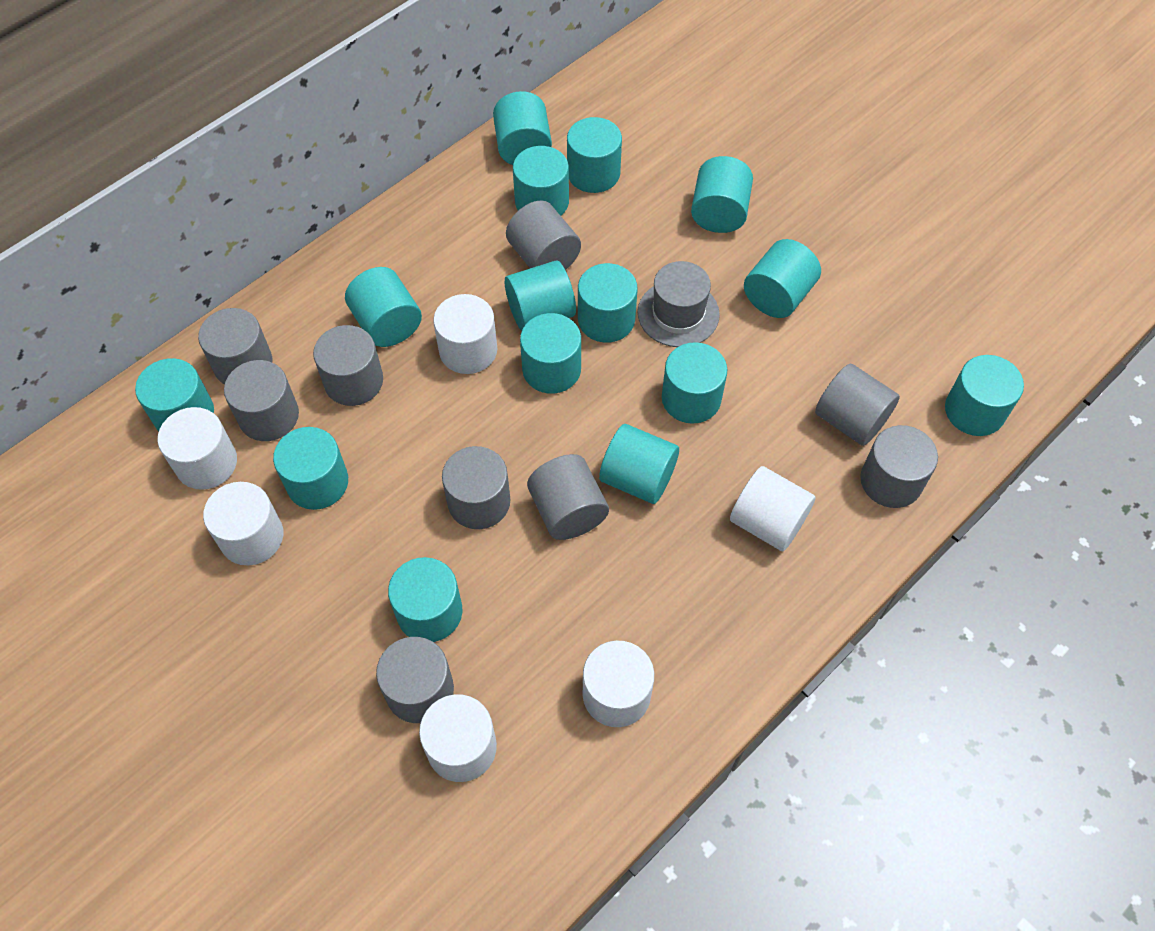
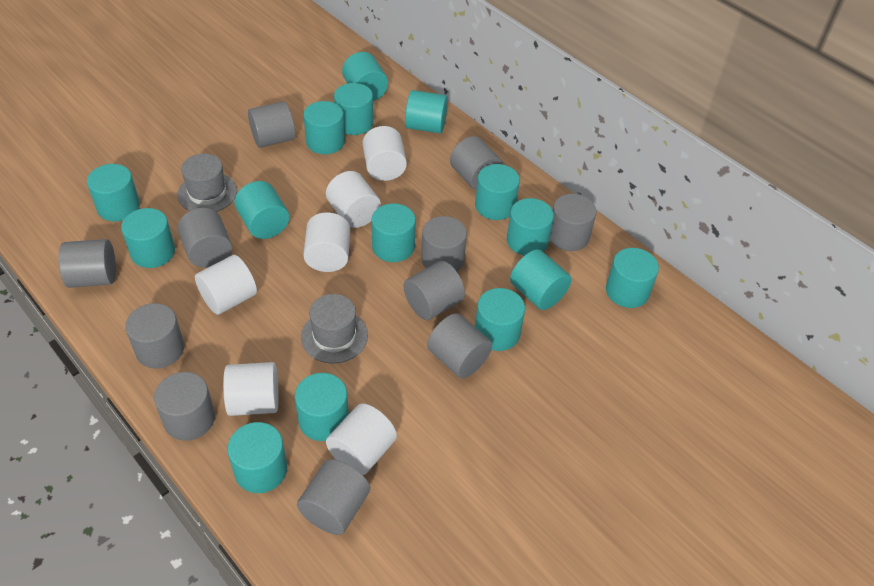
grey cylinder: 9 -> 11
grey hat: 1 -> 2

